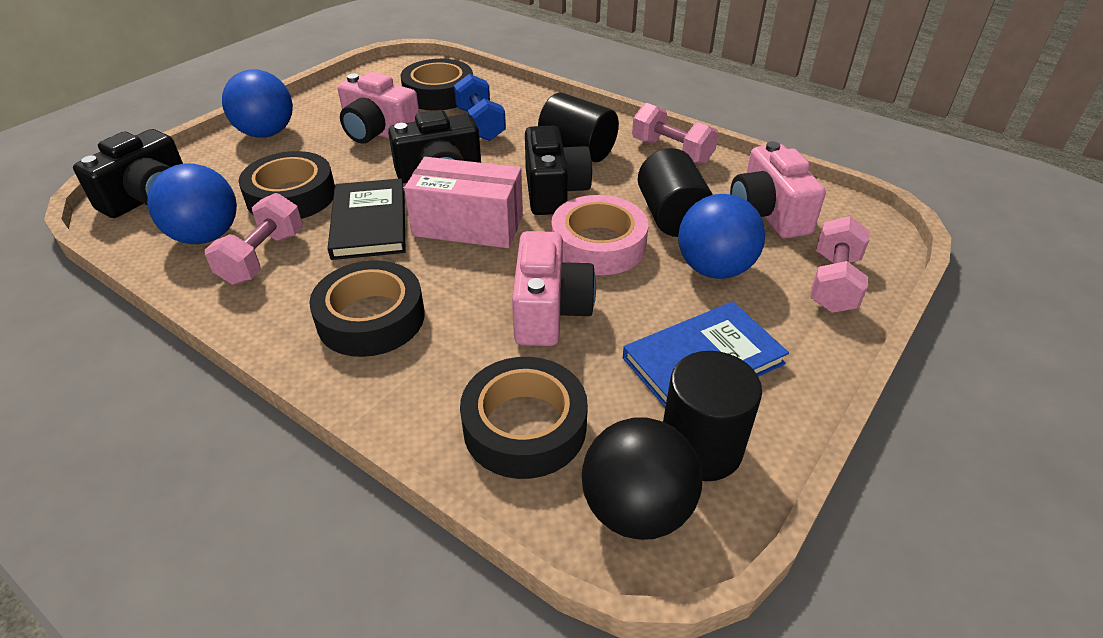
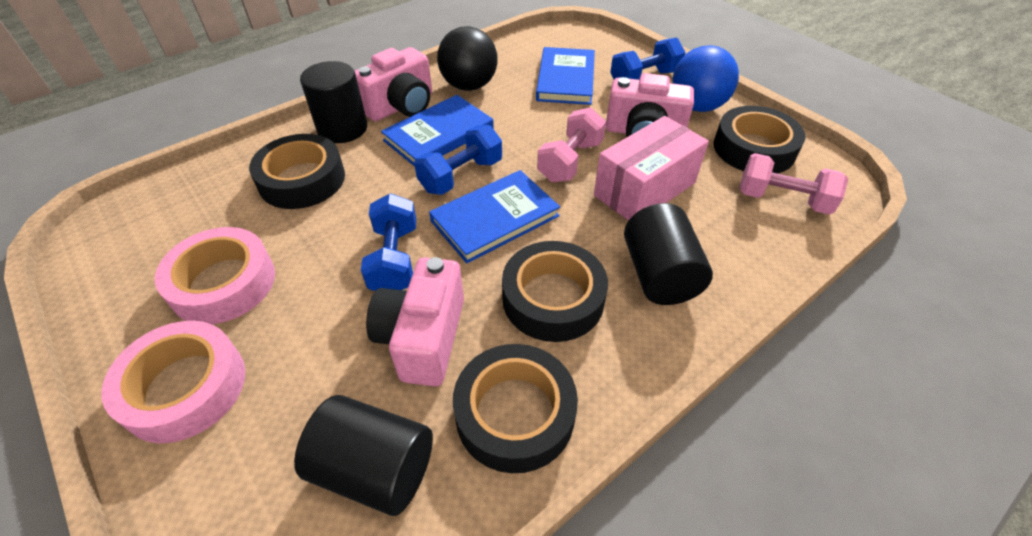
black book: 1 -> 0
black camera: 3 -> 0
blue ball: 3 -> 1
blue book: 1 -> 3
blue dumbbell: 1 -> 3
pink dumbbell: 3 -> 2
pink tape: 1 -> 2

